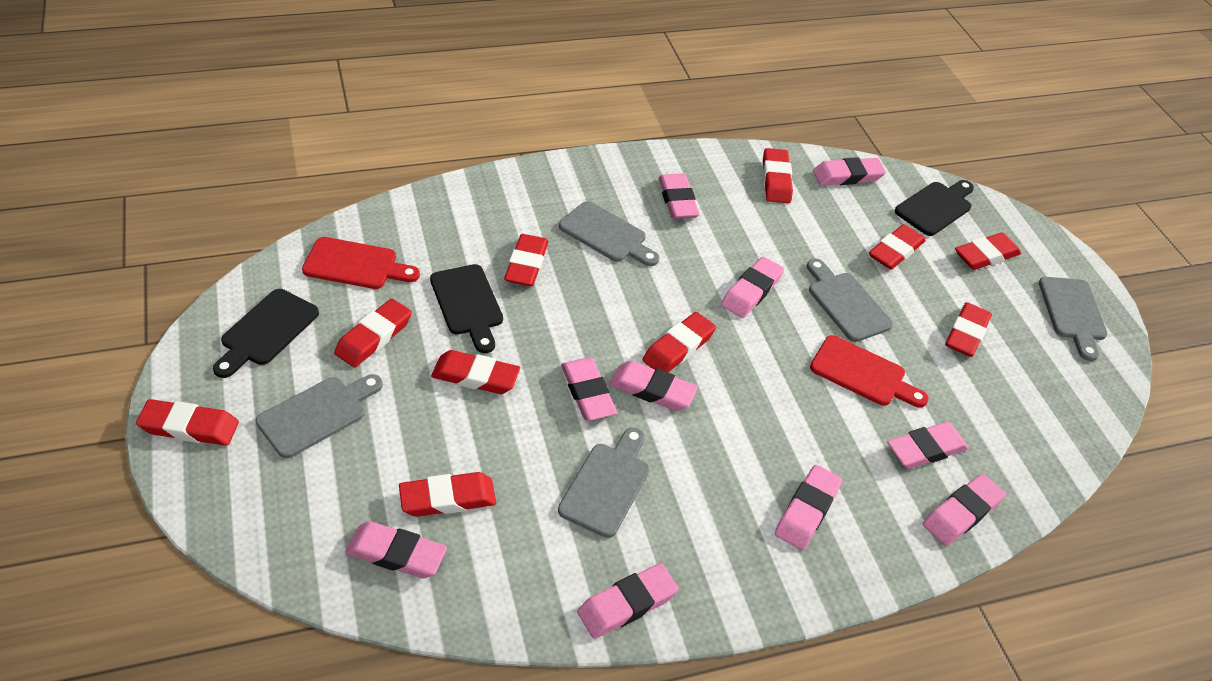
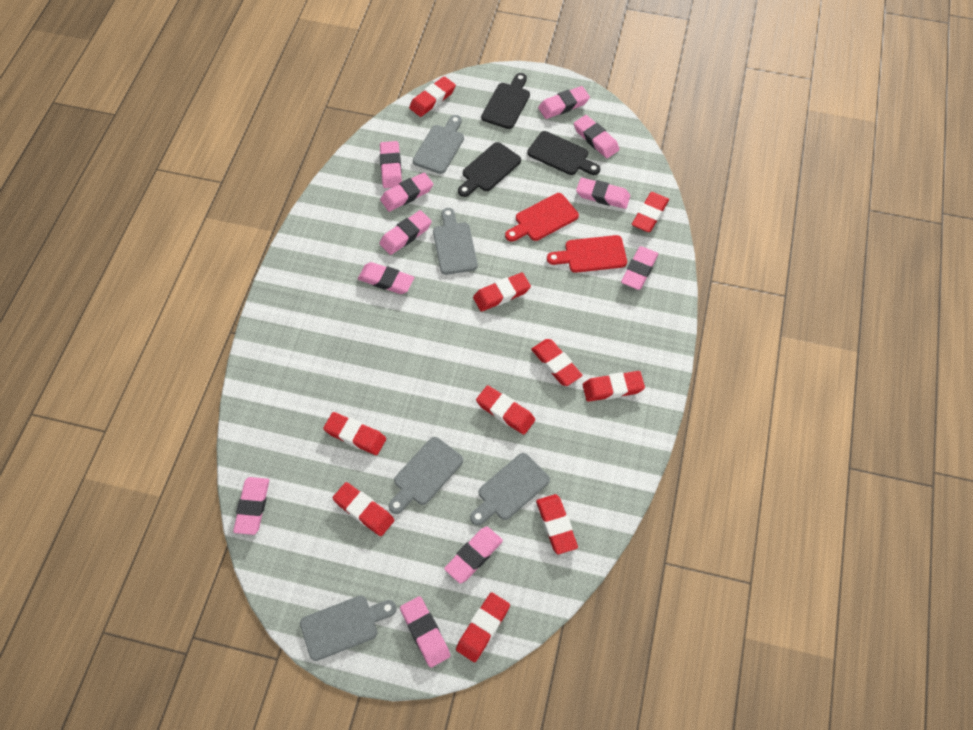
pink eraser: 10 -> 11

